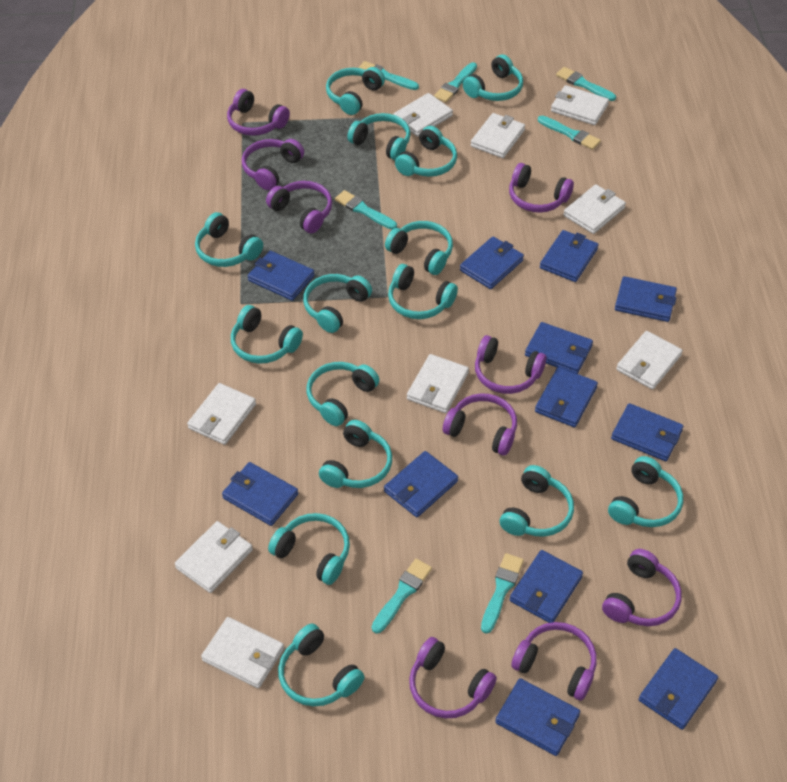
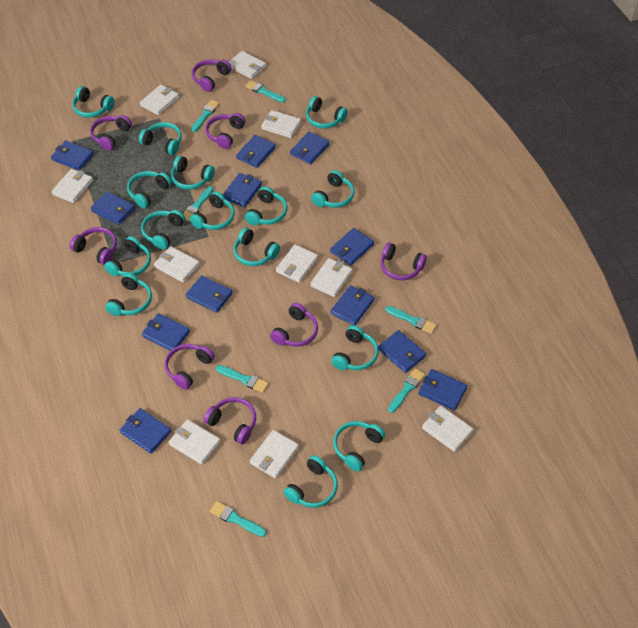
purple headphones: 9 -> 8
white wallet: 9 -> 10

